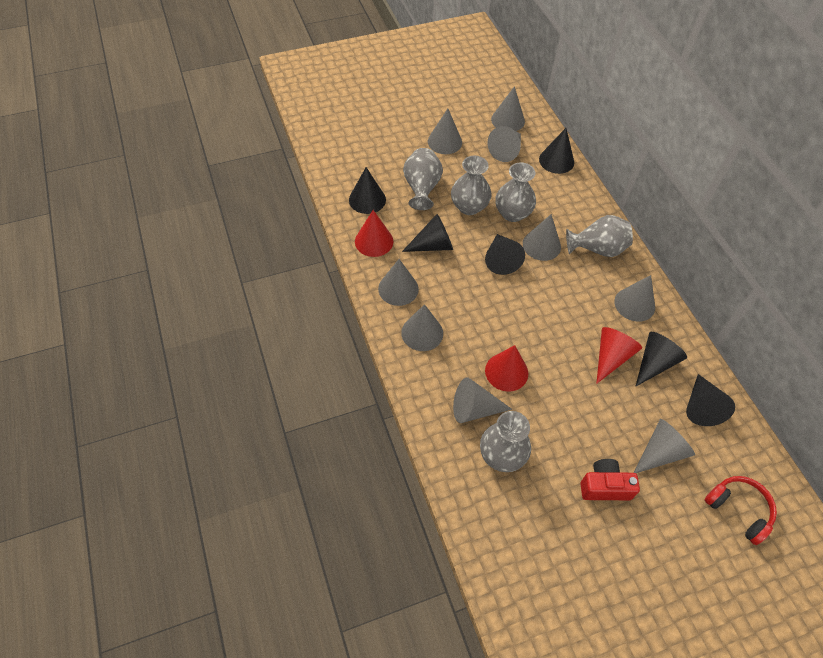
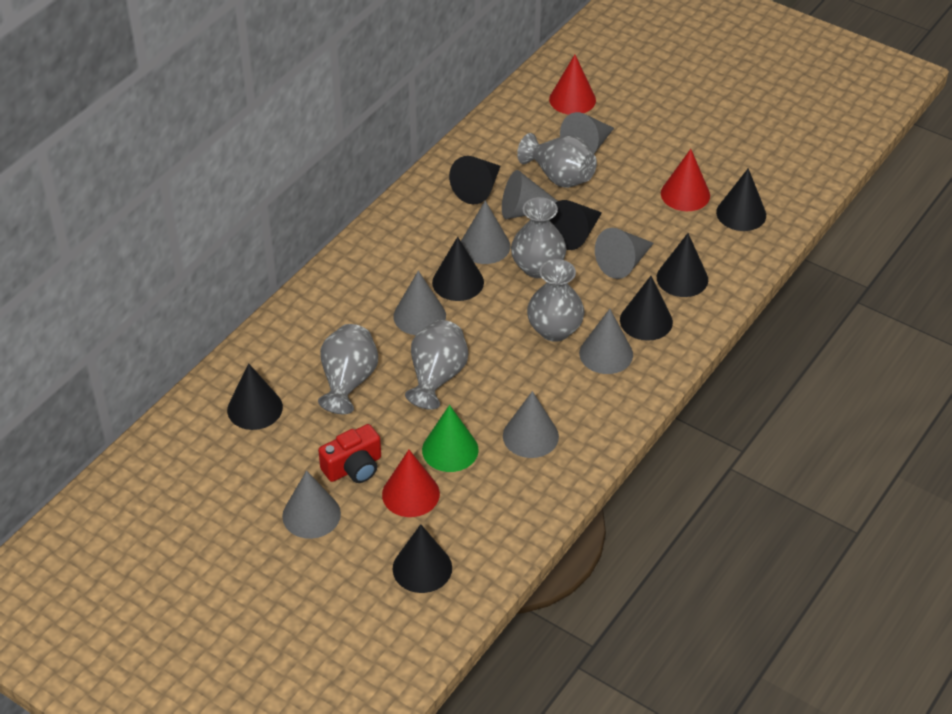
black cone: 6 -> 8
green cone: 0 -> 1
grey cone: 9 -> 8
red headphones: 1 -> 0

